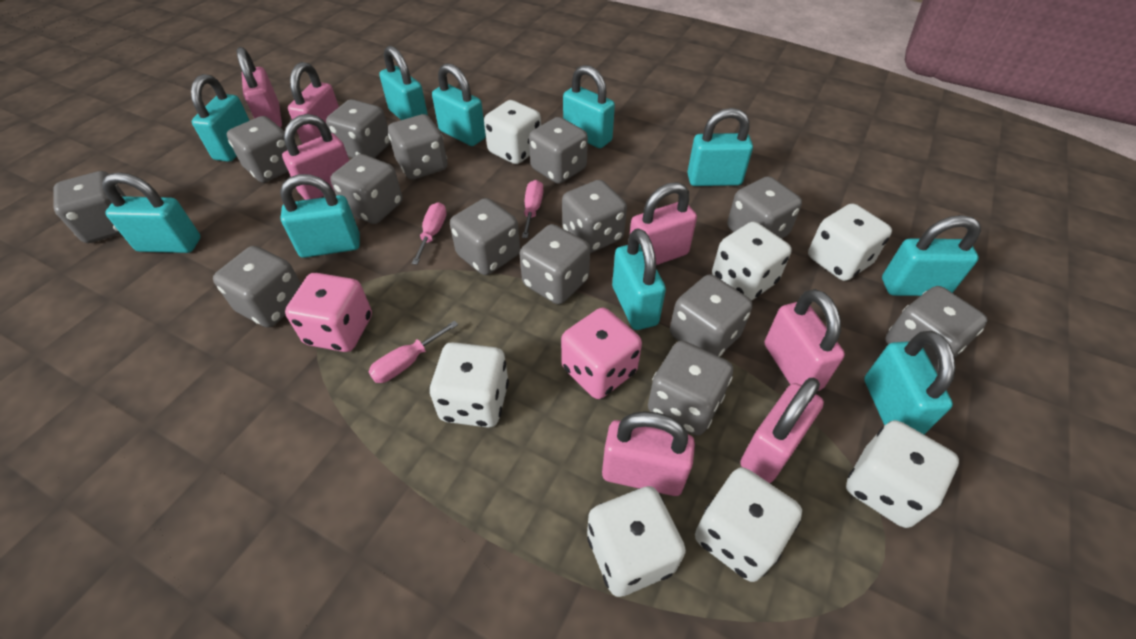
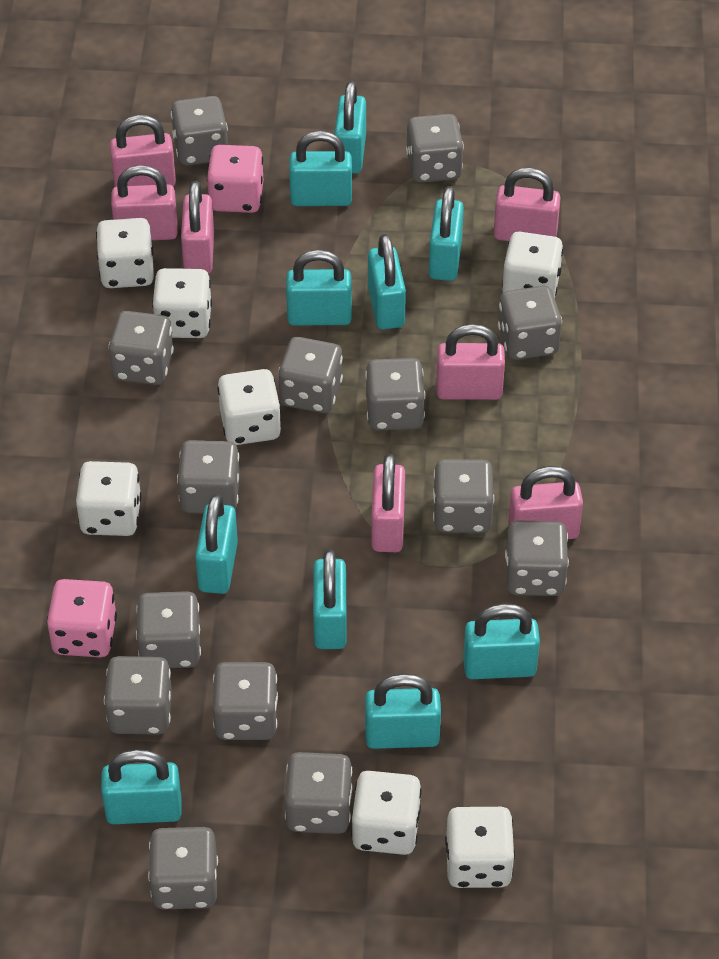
pink screwdriver: 3 -> 0

